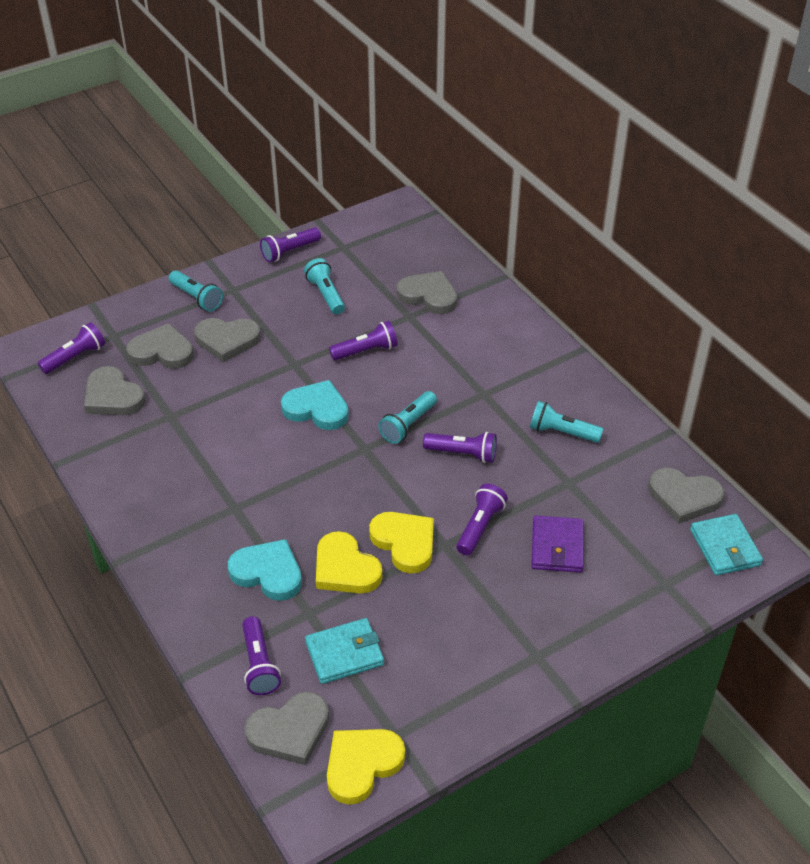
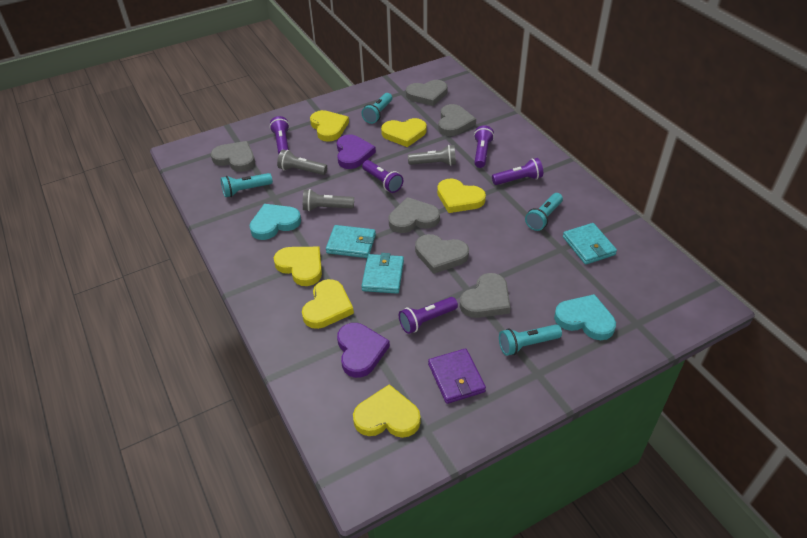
grey flashlight: 0 -> 3
purple flashlight: 6 -> 5
purple heart: 0 -> 2
turquoise wallet: 2 -> 3
yellow heart: 3 -> 6

